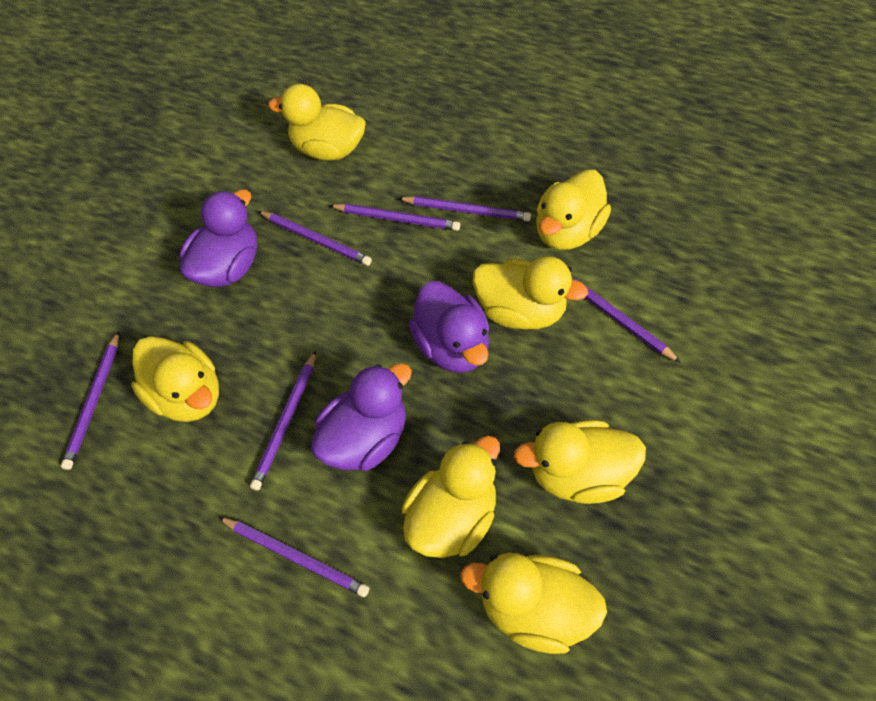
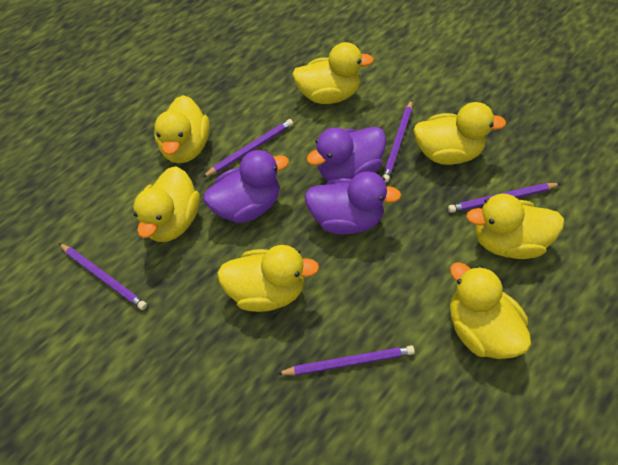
purple pencil: 7 -> 5

